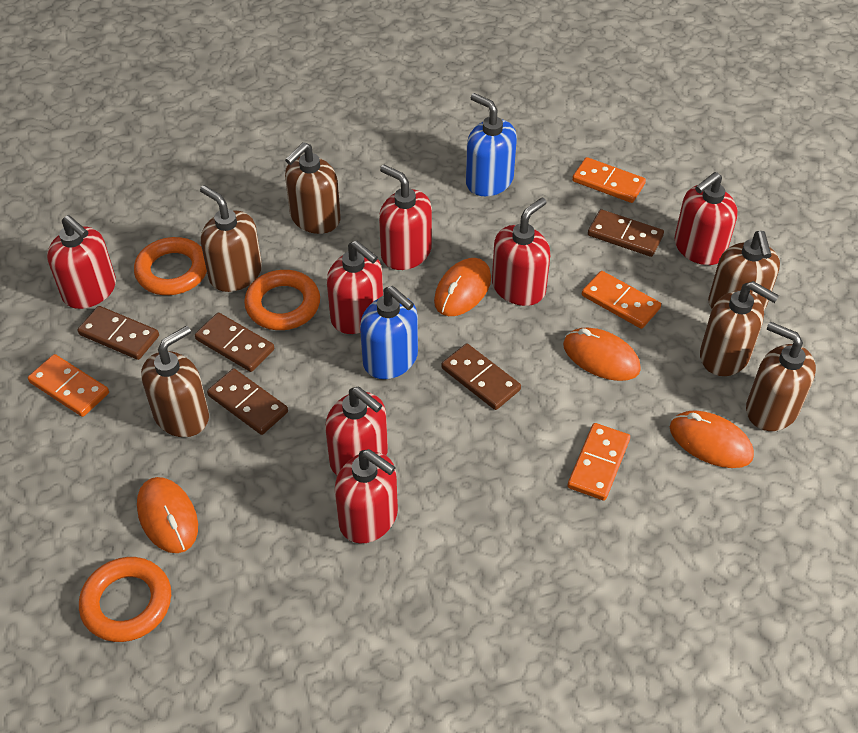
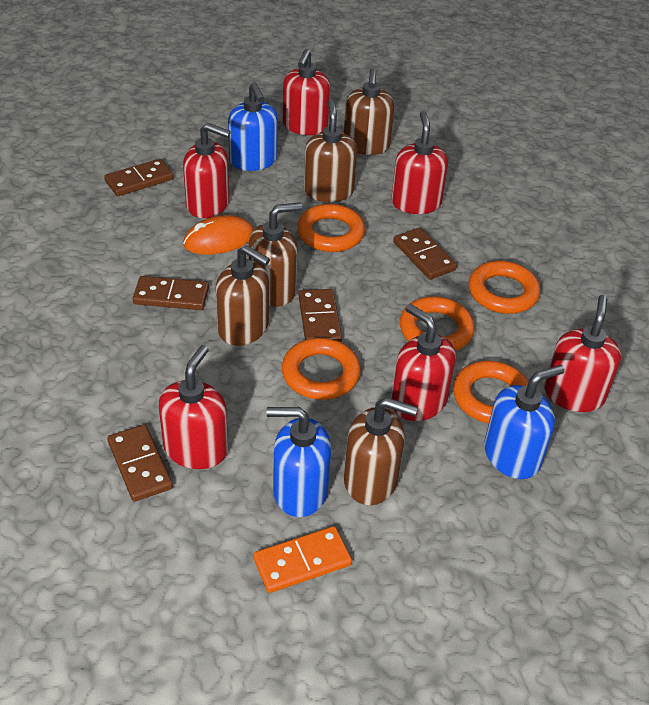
blue soap dispenser: 2 -> 3
brown soap dispenser: 6 -> 5
orange domino: 4 -> 1
orange mouse: 4 -> 1
orange ring: 3 -> 5
red soap dispenser: 7 -> 6

